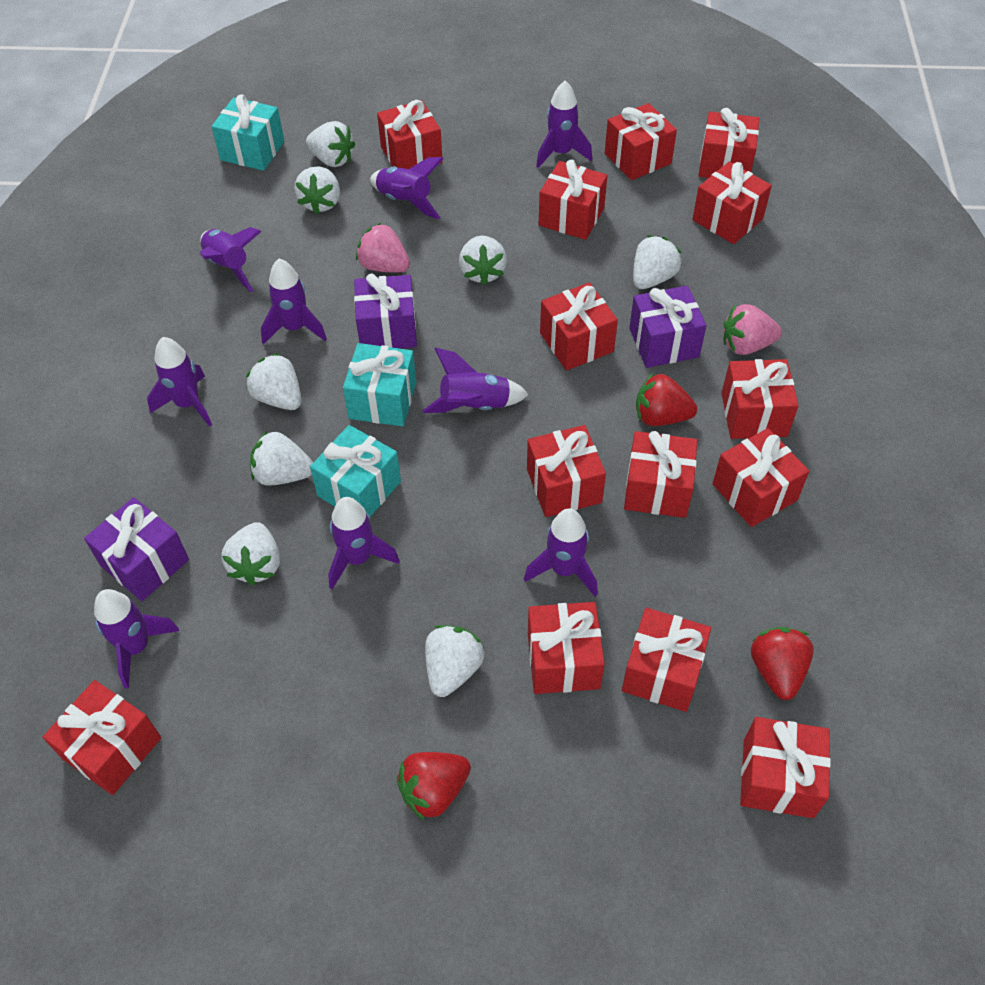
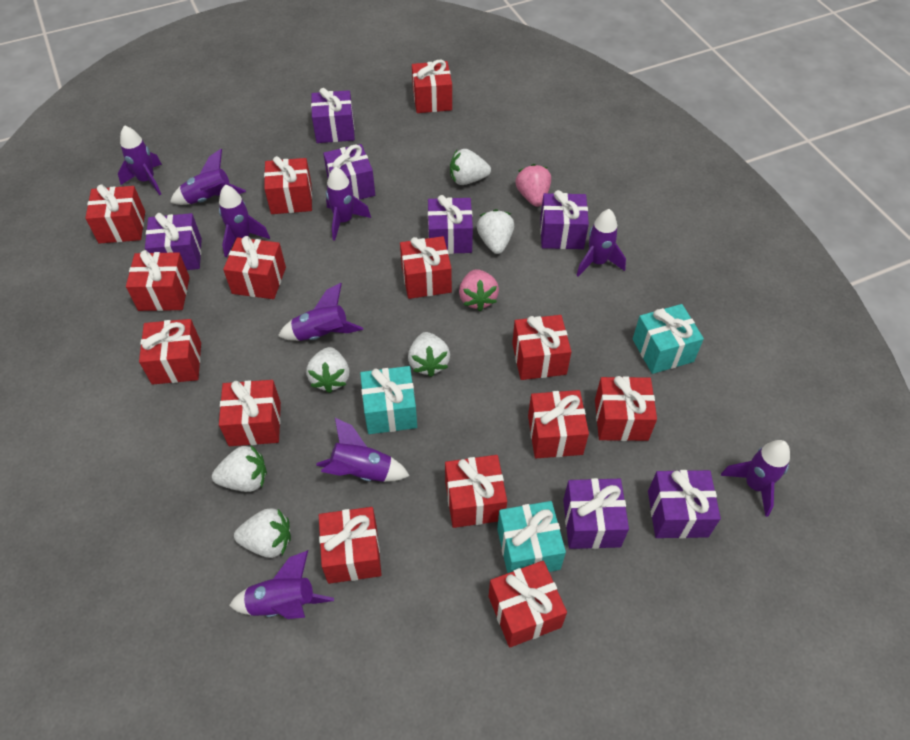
purple gift: 3 -> 7
red strawberry: 3 -> 0
white strawberry: 8 -> 6

